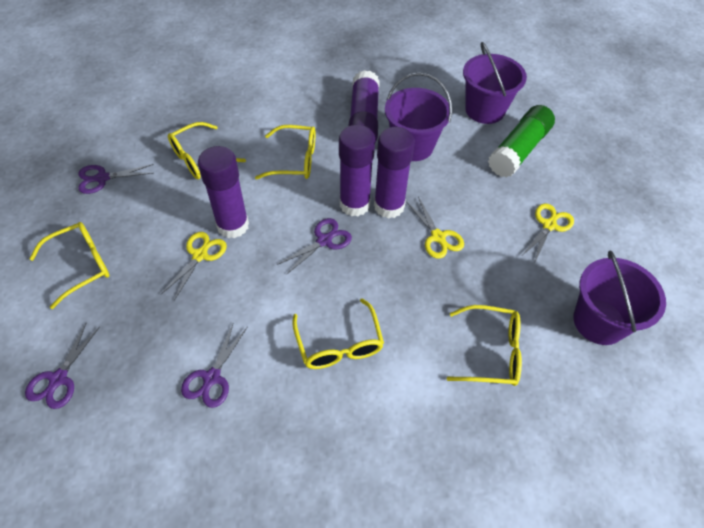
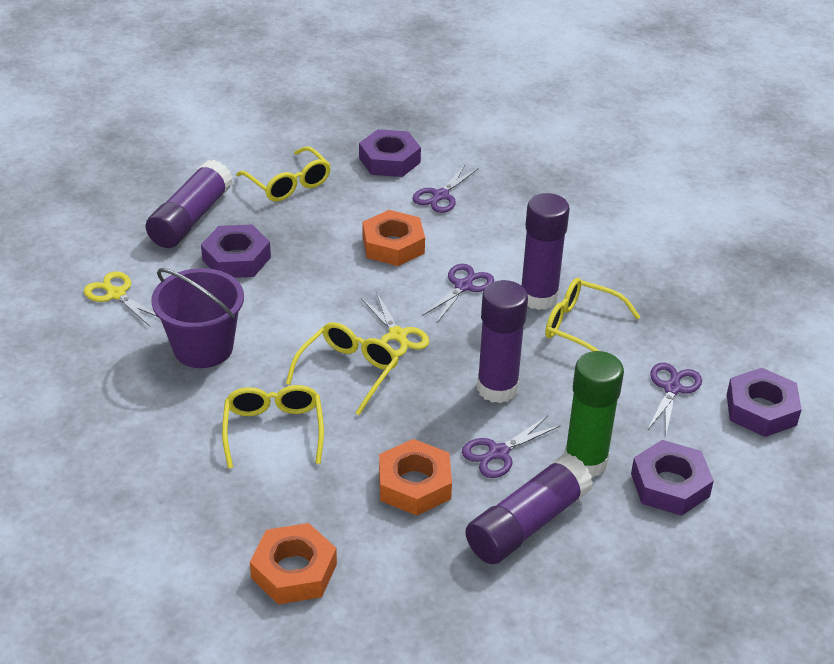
orange nut: 0 -> 3
purple bucket: 3 -> 1
purple nut: 0 -> 4
yellow glasses: 5 -> 4
yellow scissors: 3 -> 2

